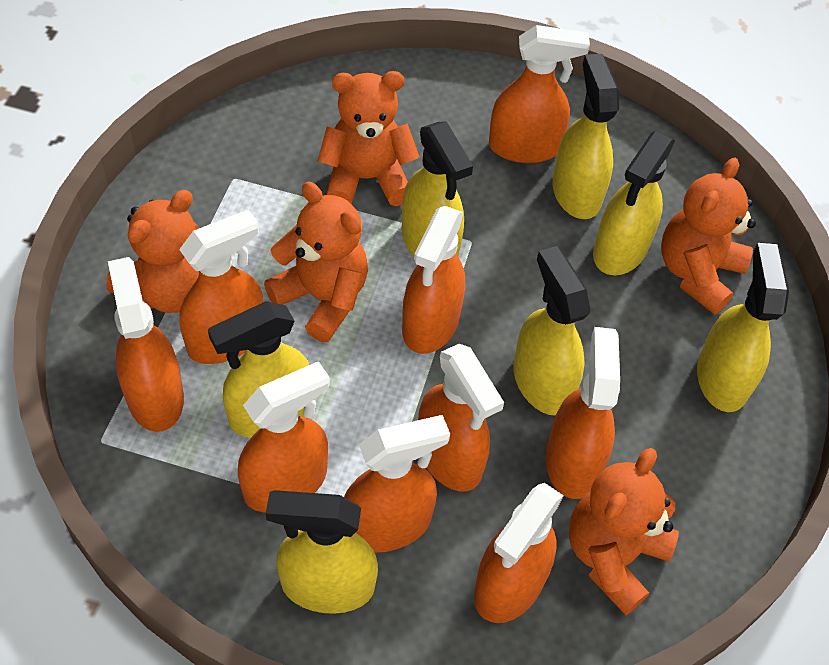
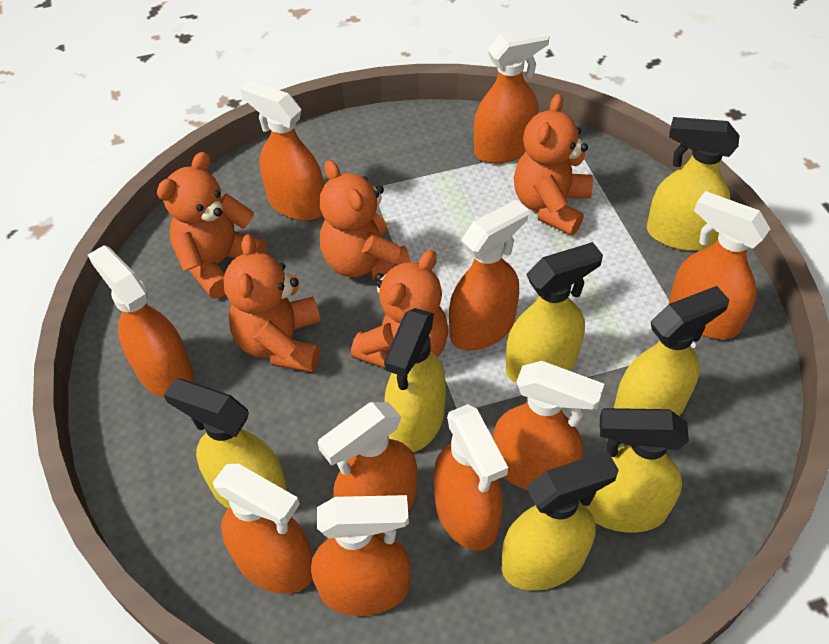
orange spray bottle: 9 -> 10

